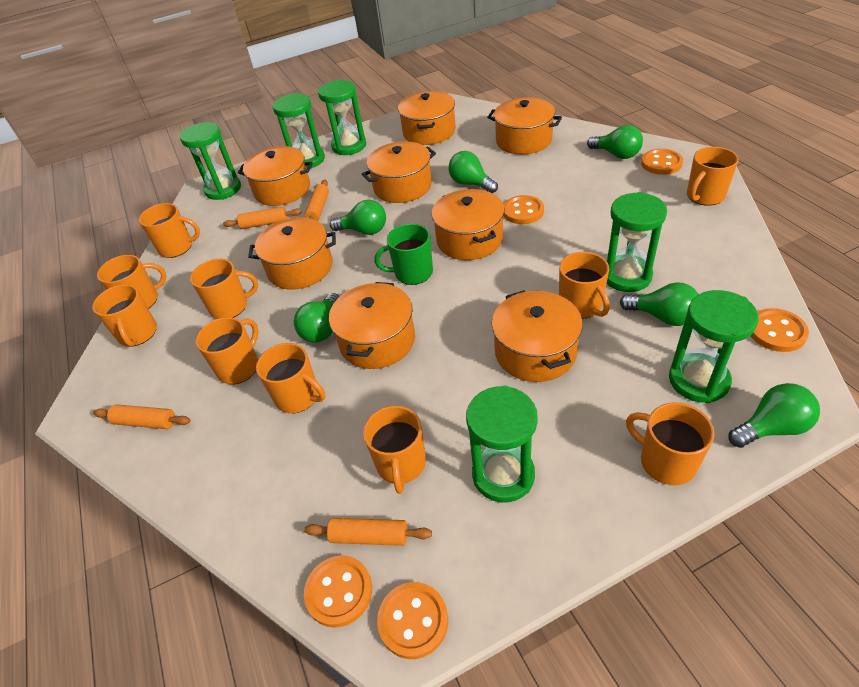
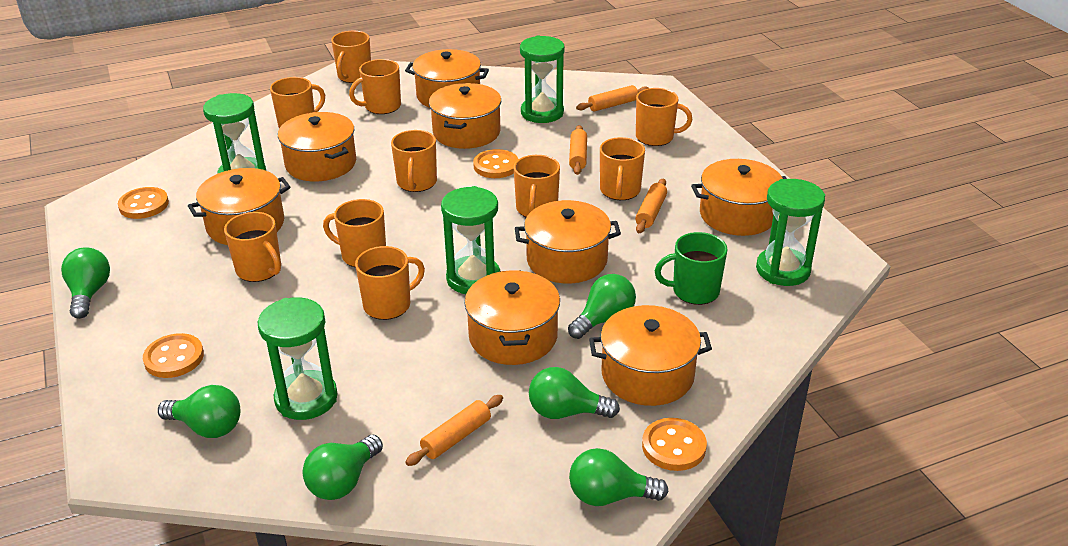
green hourglass: 6 -> 5
orange button: 5 -> 4

